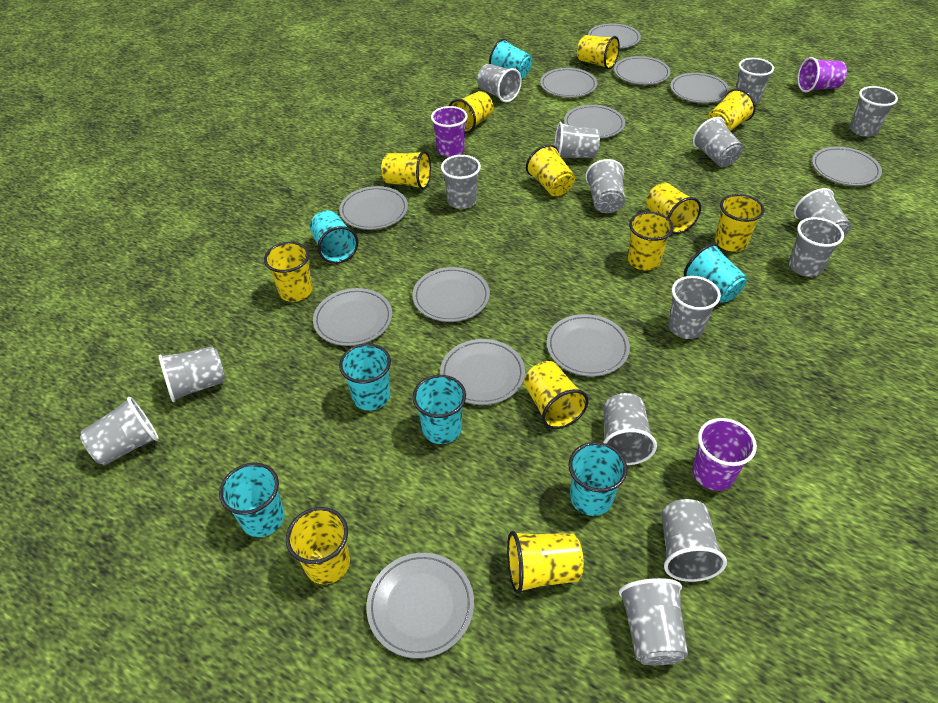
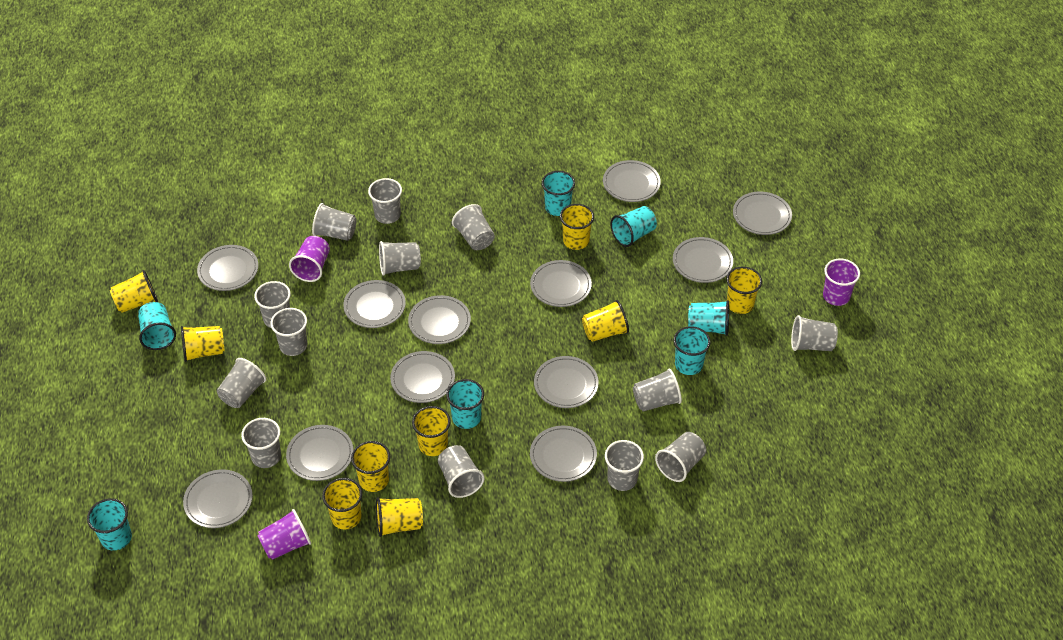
grey cup: 15 -> 13
yellow cup: 12 -> 9

